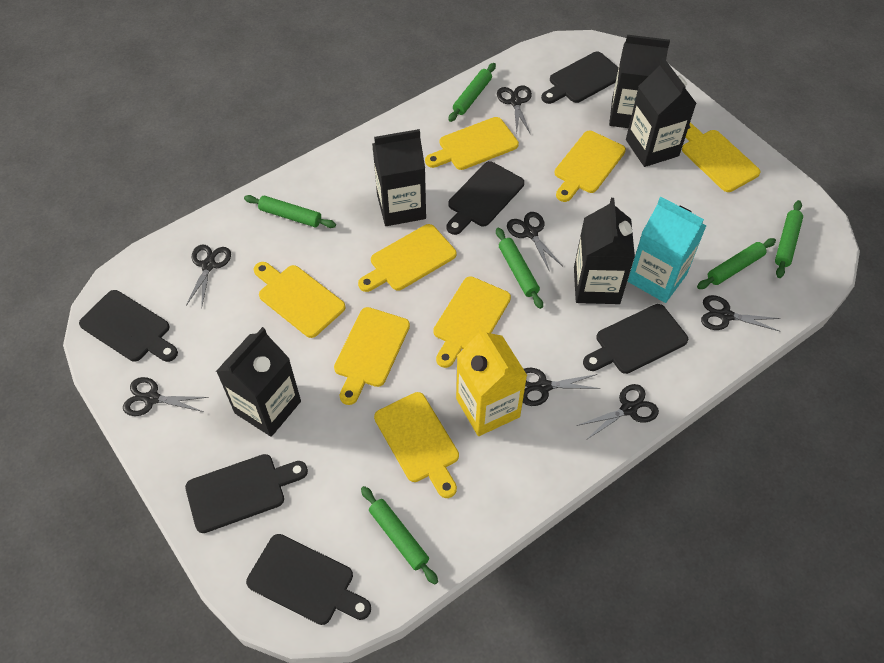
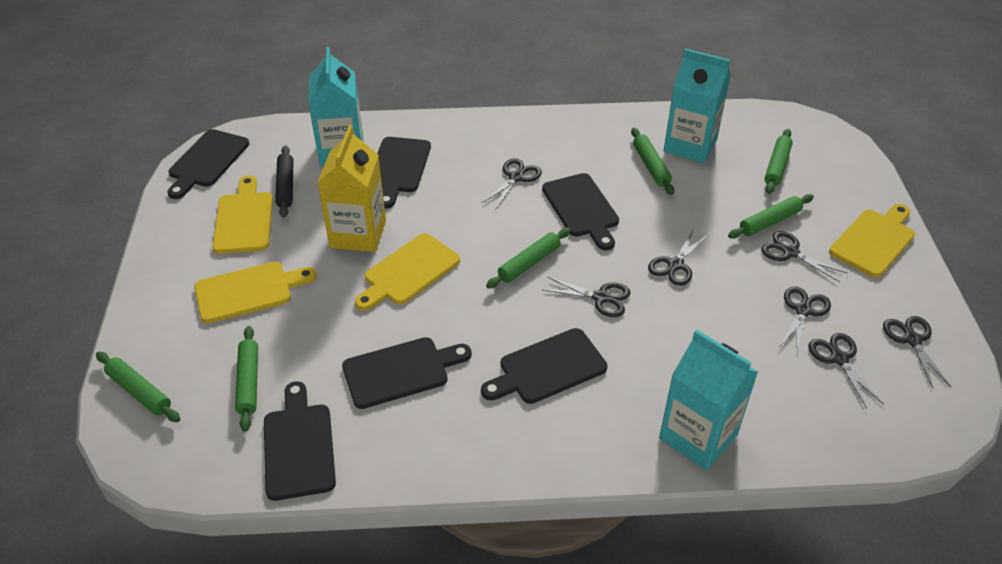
black carton: 5 -> 0
black rolling pin: 0 -> 1
turquoise carton: 1 -> 3
yellow cutting board: 8 -> 4

